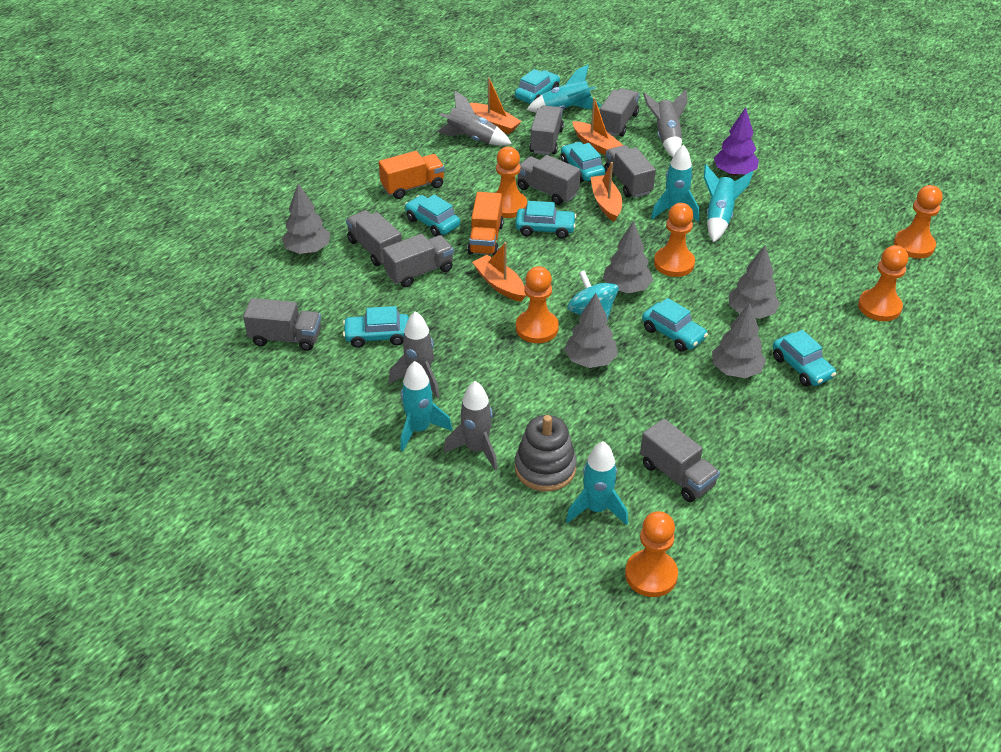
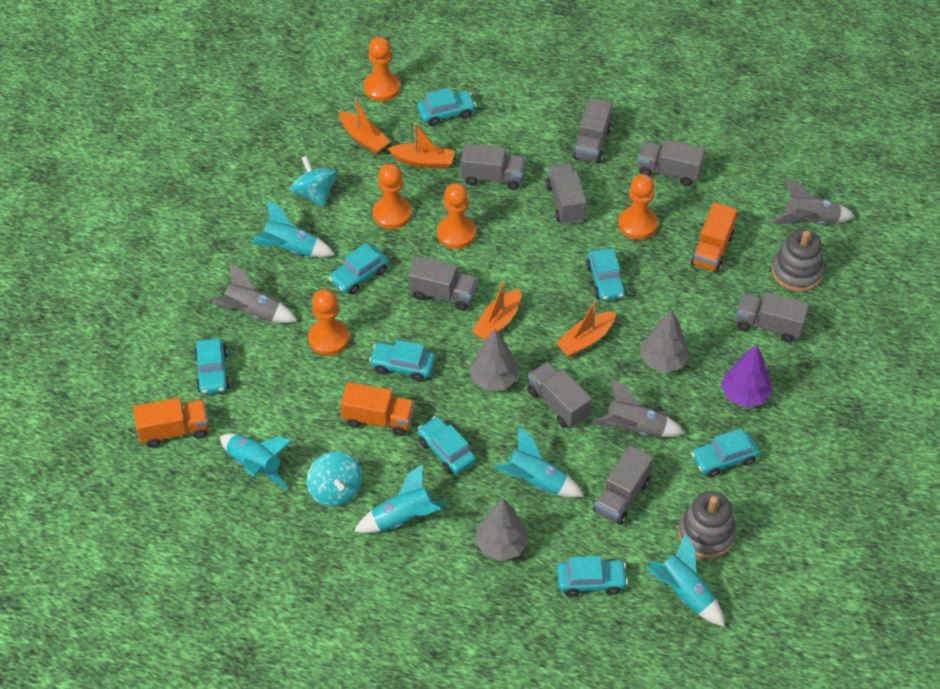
grey rocket: 4 -> 3
grey stacking toy: 1 -> 2
grey tree: 5 -> 3
orange pawn: 6 -> 5
orange truck: 2 -> 3
turquoise car: 7 -> 8
turquoise spinning top: 1 -> 2

